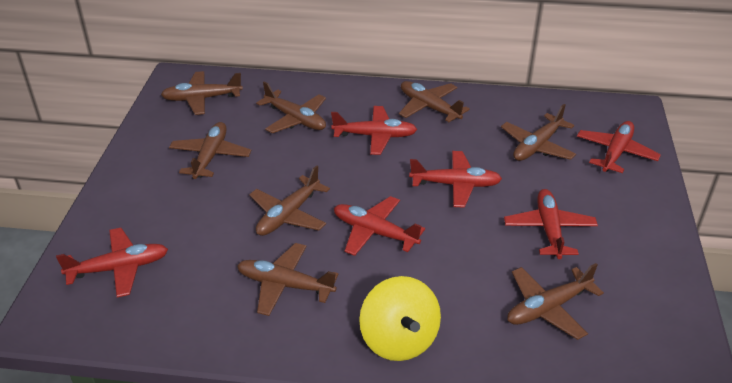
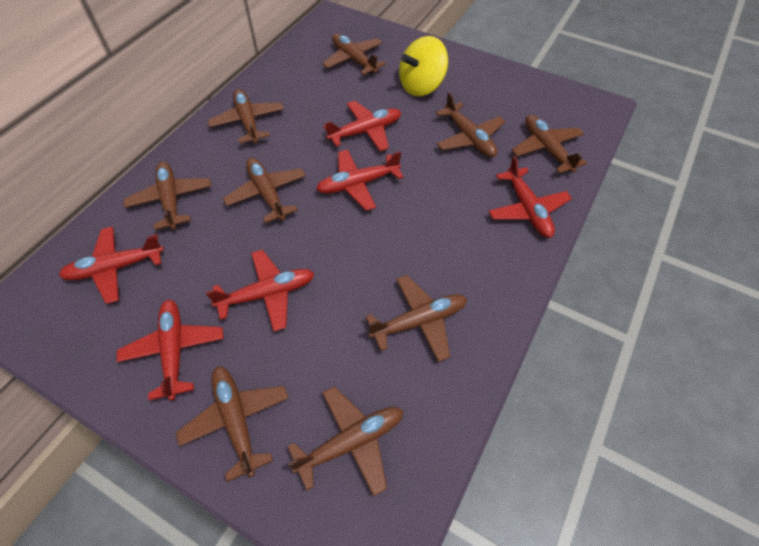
brown plane: 8 -> 9

